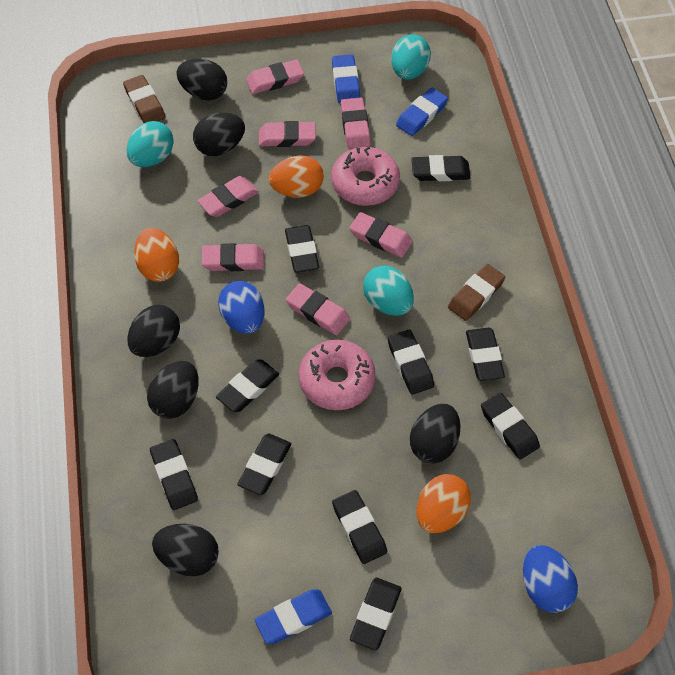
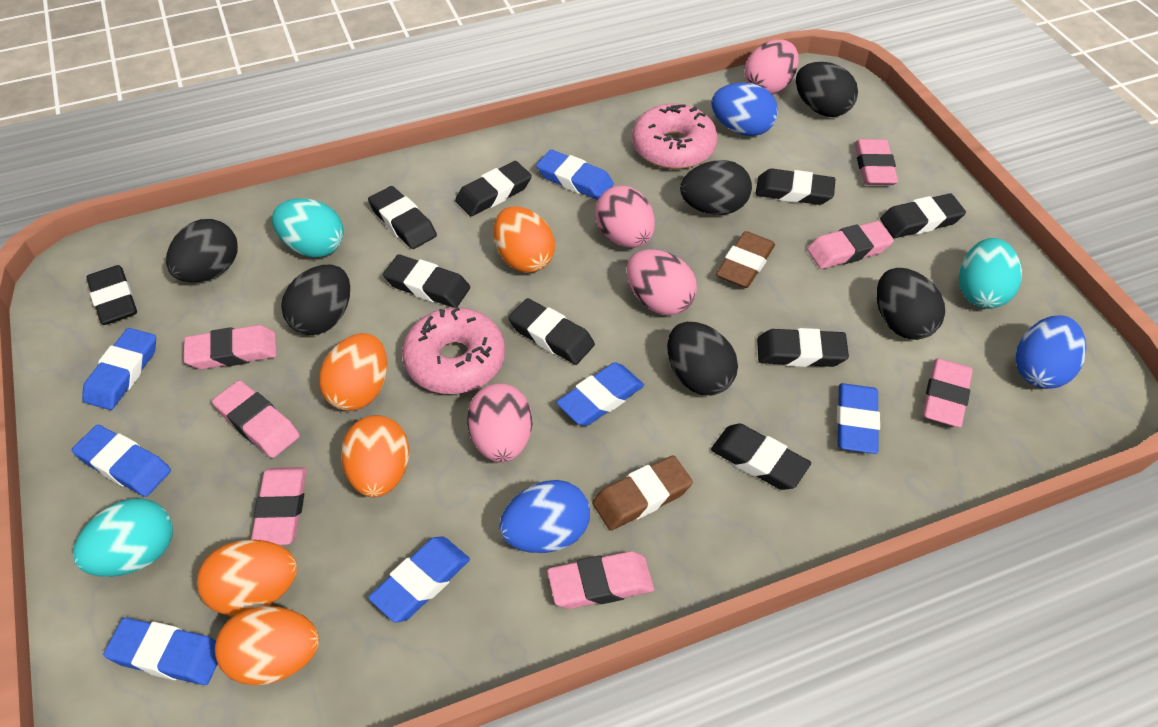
black eraser: 10 -> 9
blue egg: 2 -> 3
blue eraser: 3 -> 7
orange egg: 3 -> 5
pink egg: 0 -> 4

